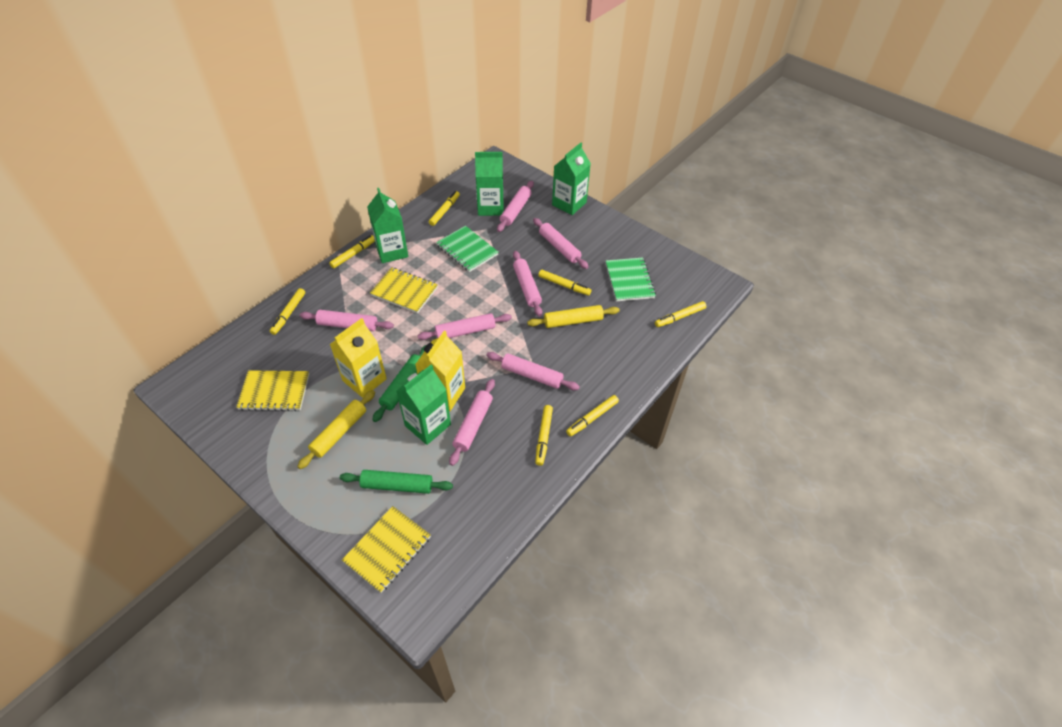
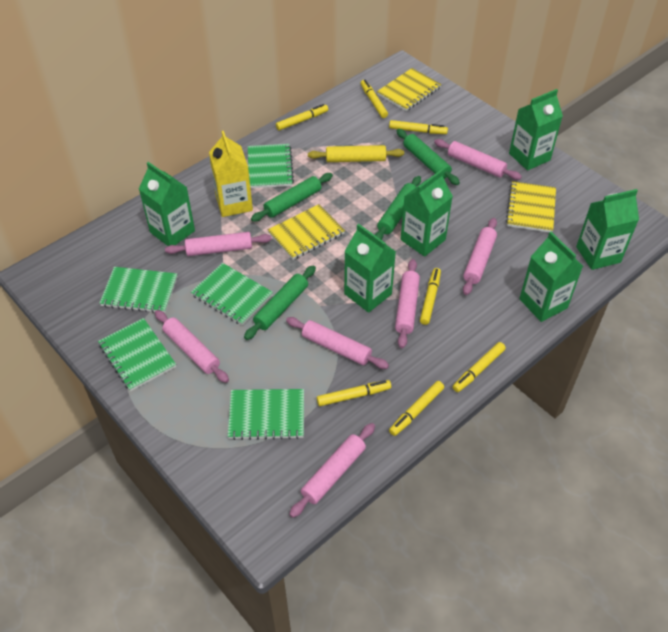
green carton: 4 -> 6
green notebook: 2 -> 5
green rolling pin: 2 -> 4
yellow carton: 2 -> 1
yellow rolling pin: 2 -> 1

